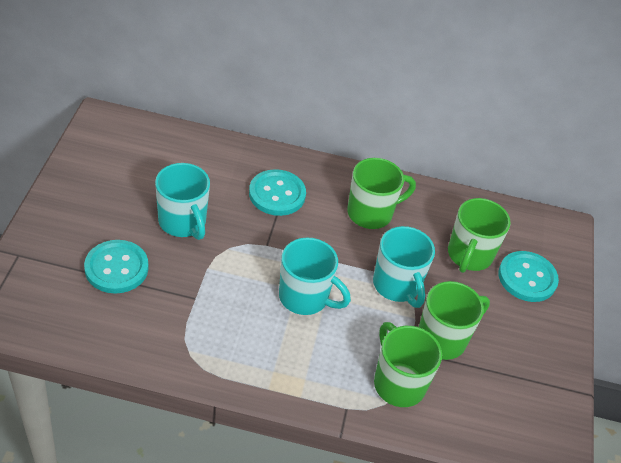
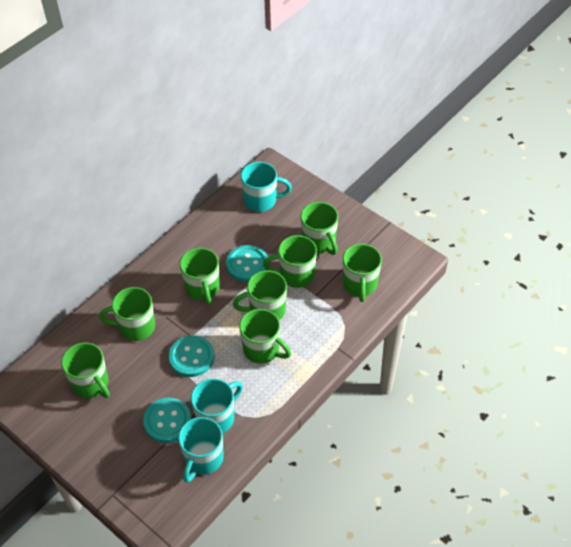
green mug: 4 -> 8

